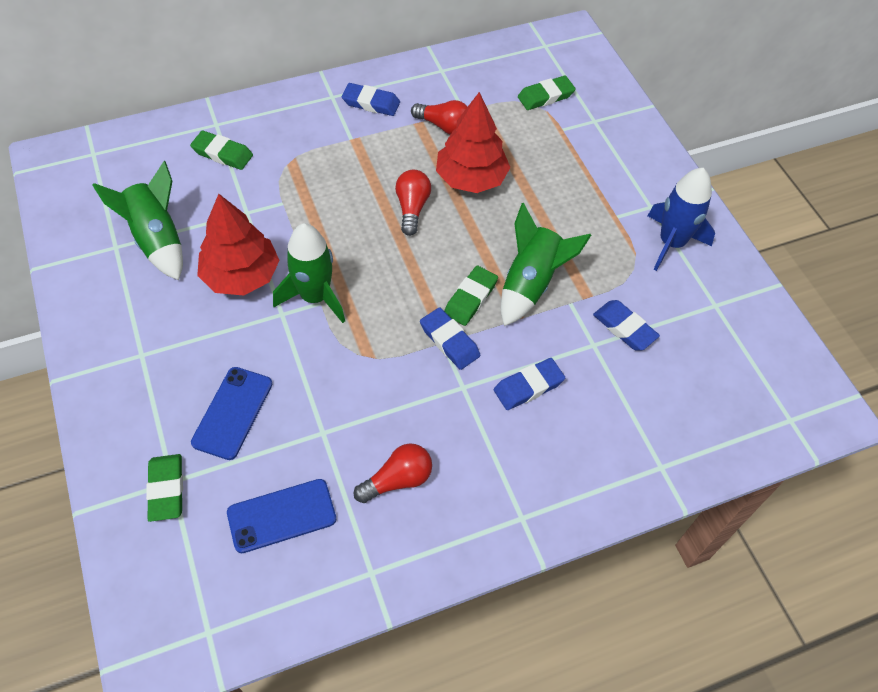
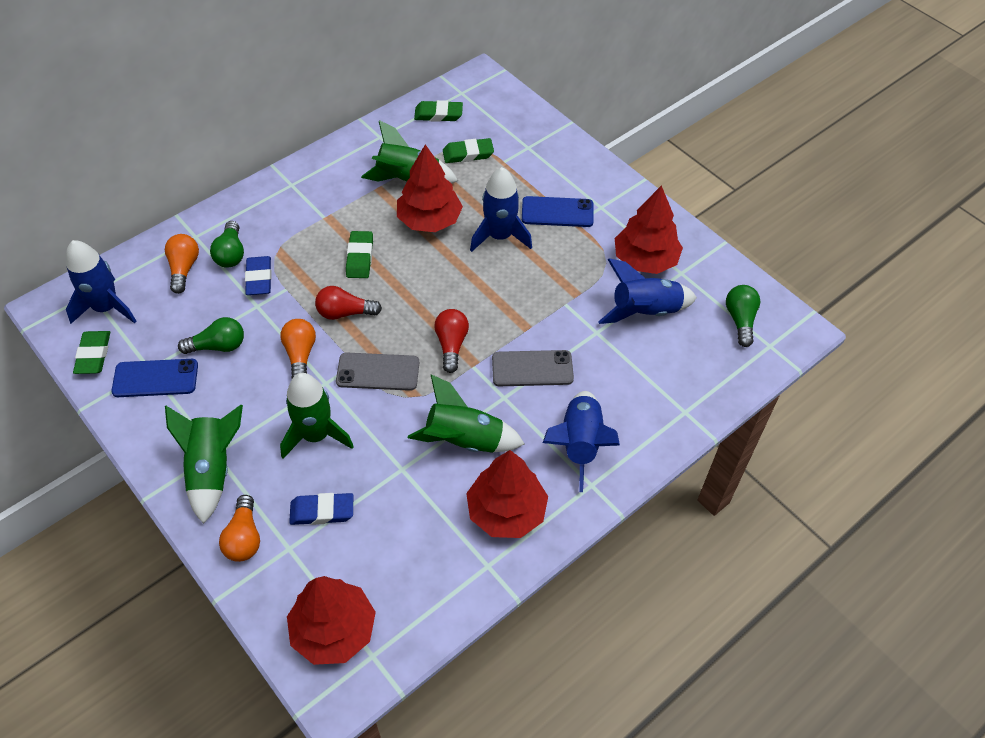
blue eraser: 4 -> 2
blue rocket: 1 -> 4
green light bulb: 0 -> 3
green rocket: 3 -> 4
grey phone: 0 -> 2
orange light bulb: 0 -> 3
red light bulb: 3 -> 2
red tree: 2 -> 4

